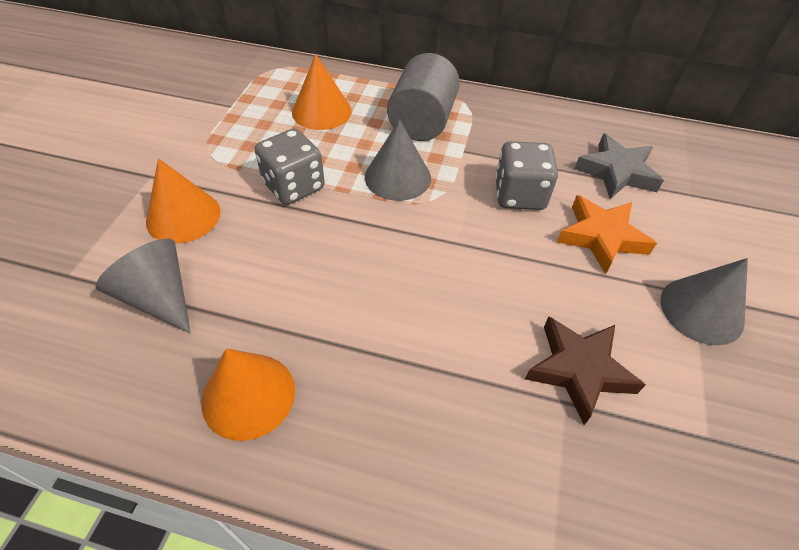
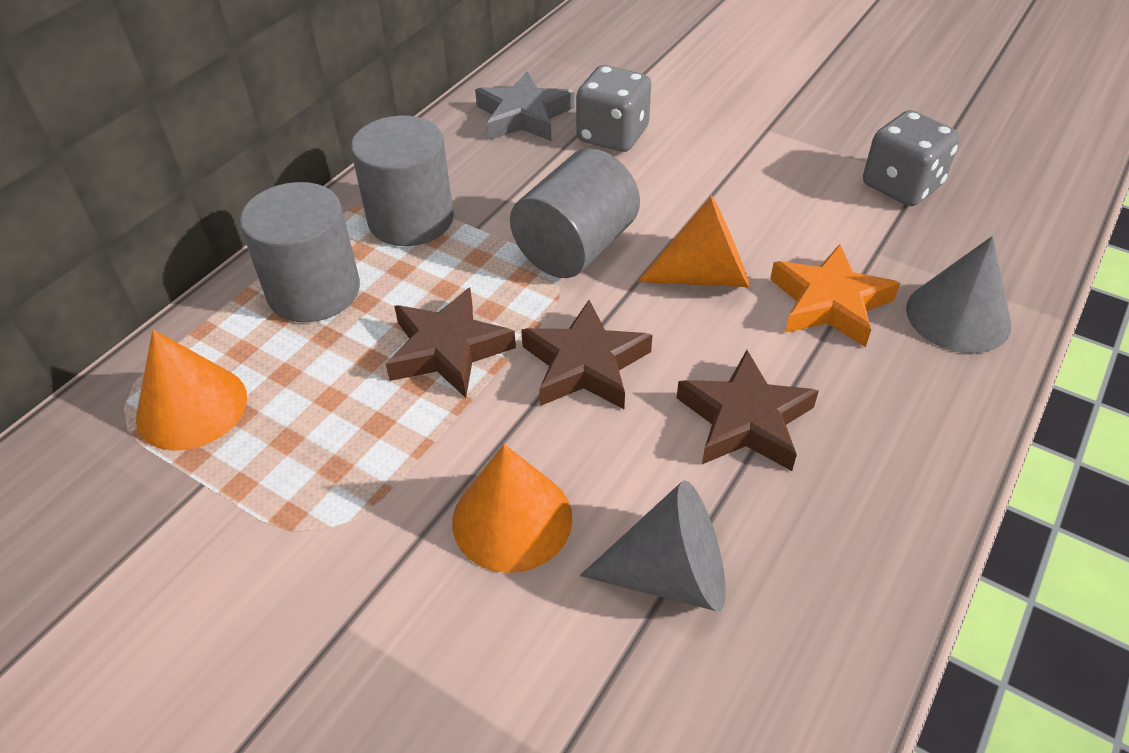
brown star: 1 -> 3
grey cone: 3 -> 2
grey cylinder: 1 -> 3

